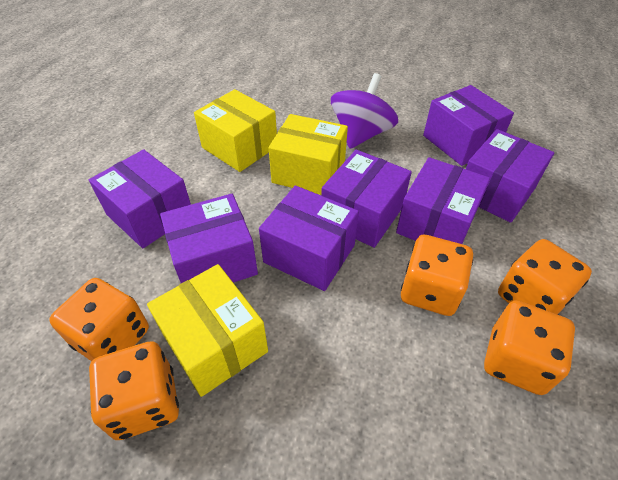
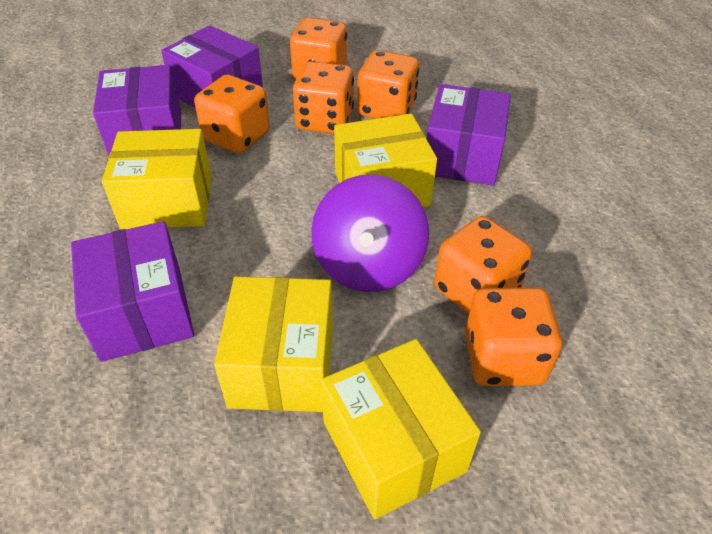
orange dice: 5 -> 6
purple box: 7 -> 4
yellow box: 3 -> 4

